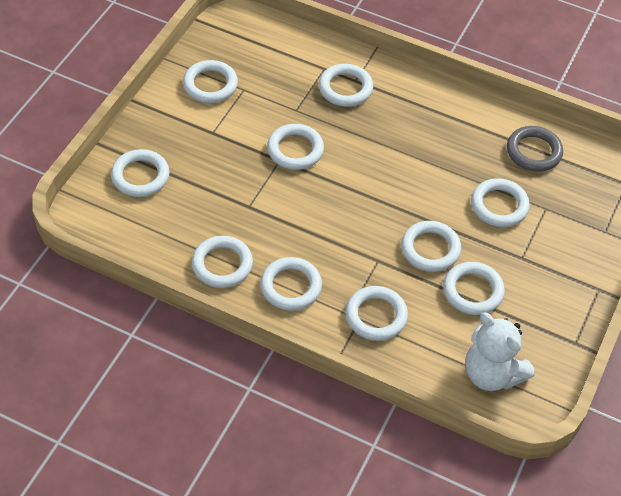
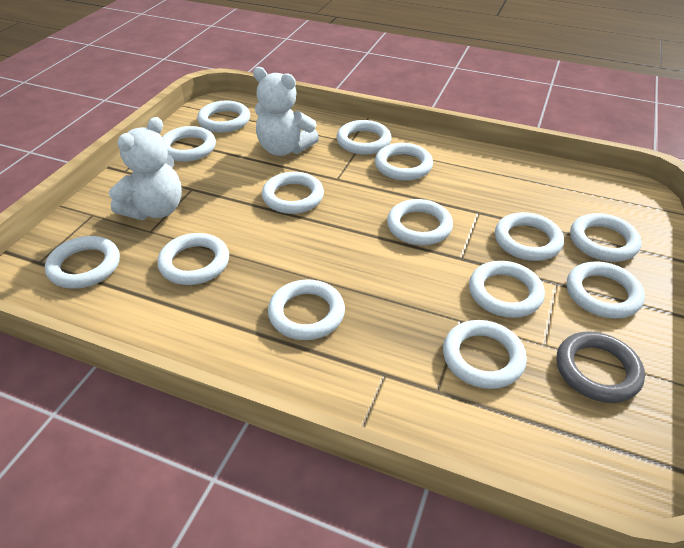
white ring: 10 -> 14
white teddy bear: 1 -> 2

